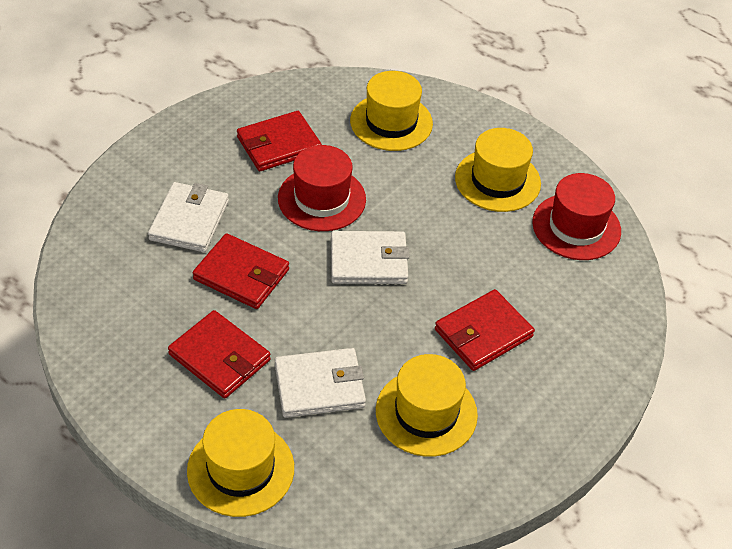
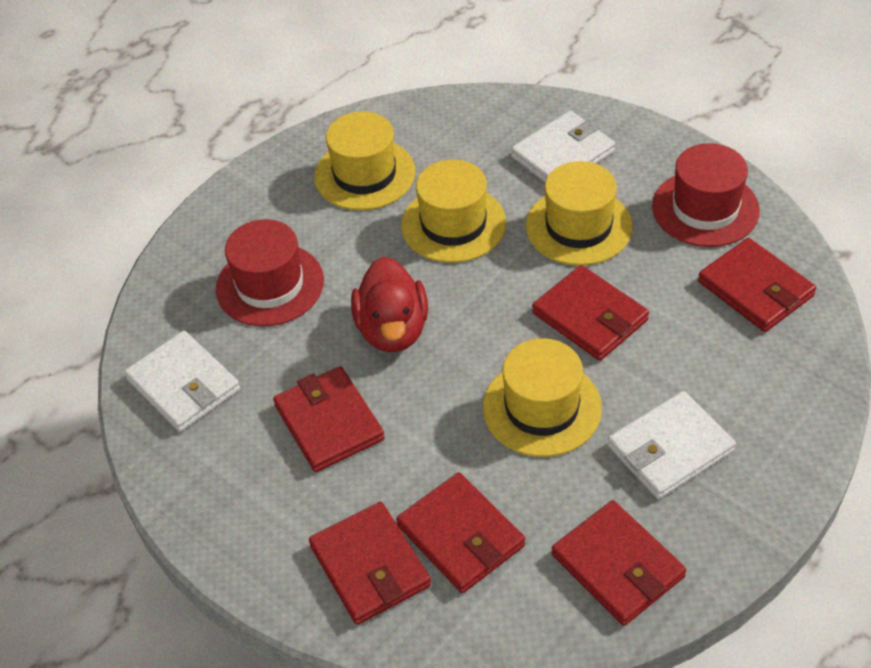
red duck: 0 -> 1
red wallet: 4 -> 6

